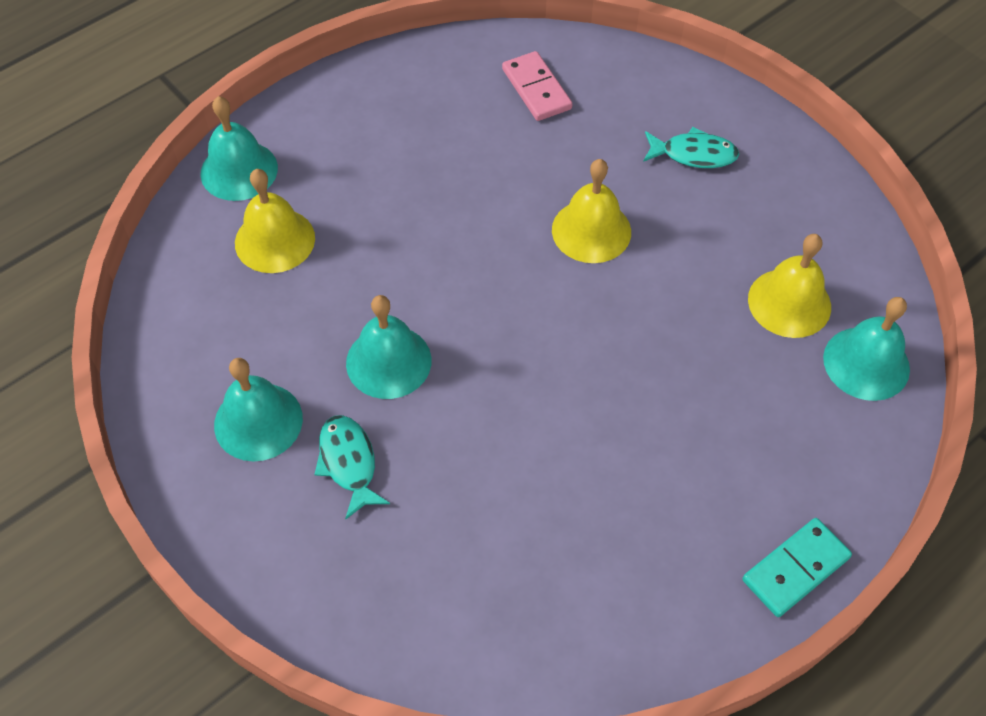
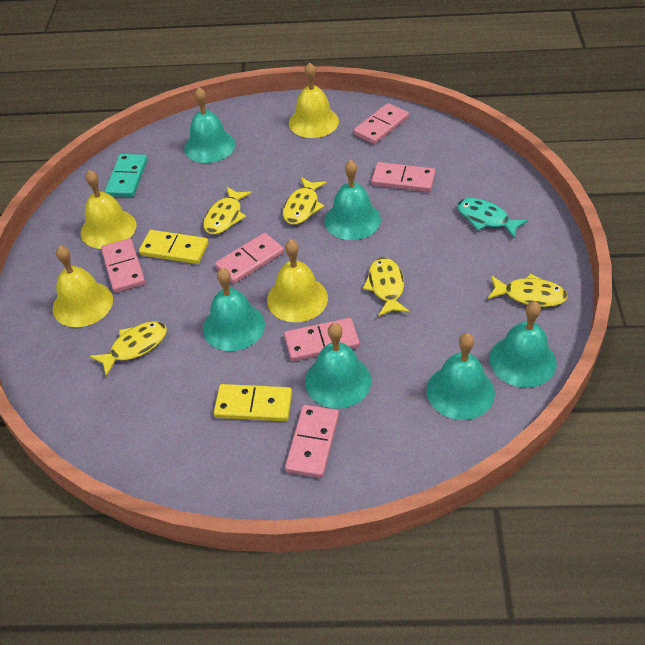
pink domino: 1 -> 6
turquoise bell: 4 -> 6
turquoise fish: 2 -> 1
yellow bell: 3 -> 4
yellow domino: 0 -> 2
yellow fish: 0 -> 5

